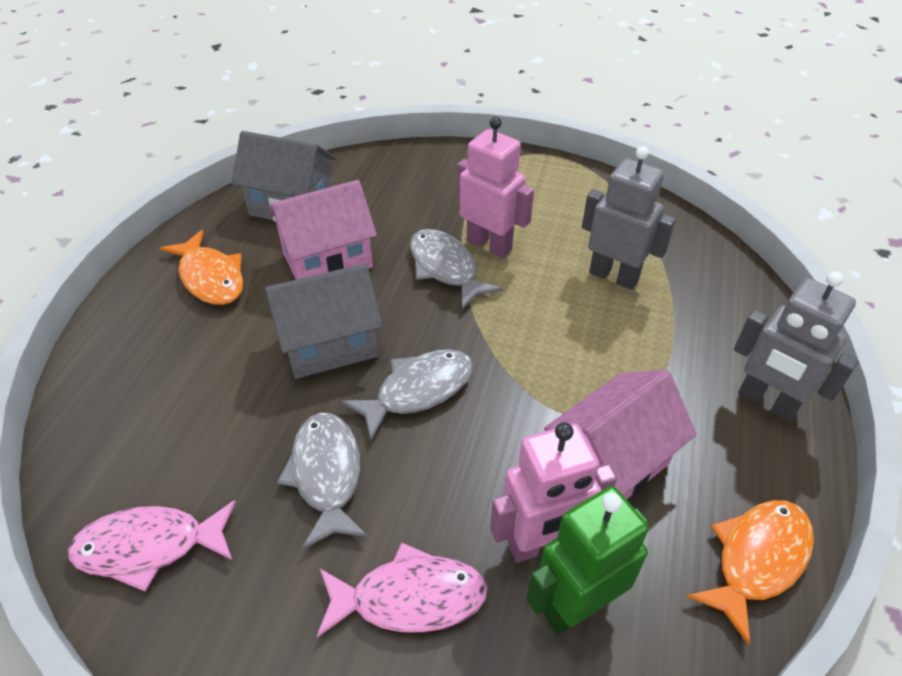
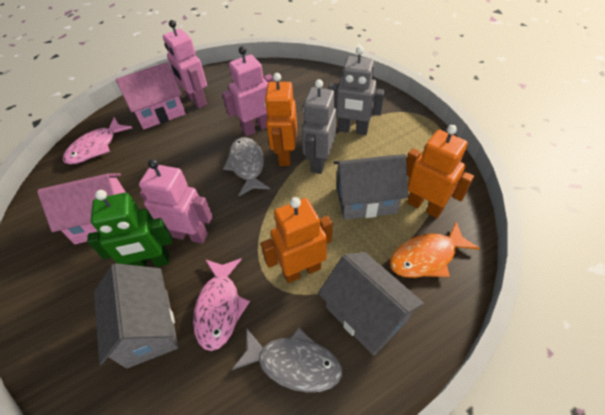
grey fish: 3 -> 2
grey house: 2 -> 3
orange fish: 2 -> 1
orange robot: 0 -> 3
pink robot: 2 -> 3

